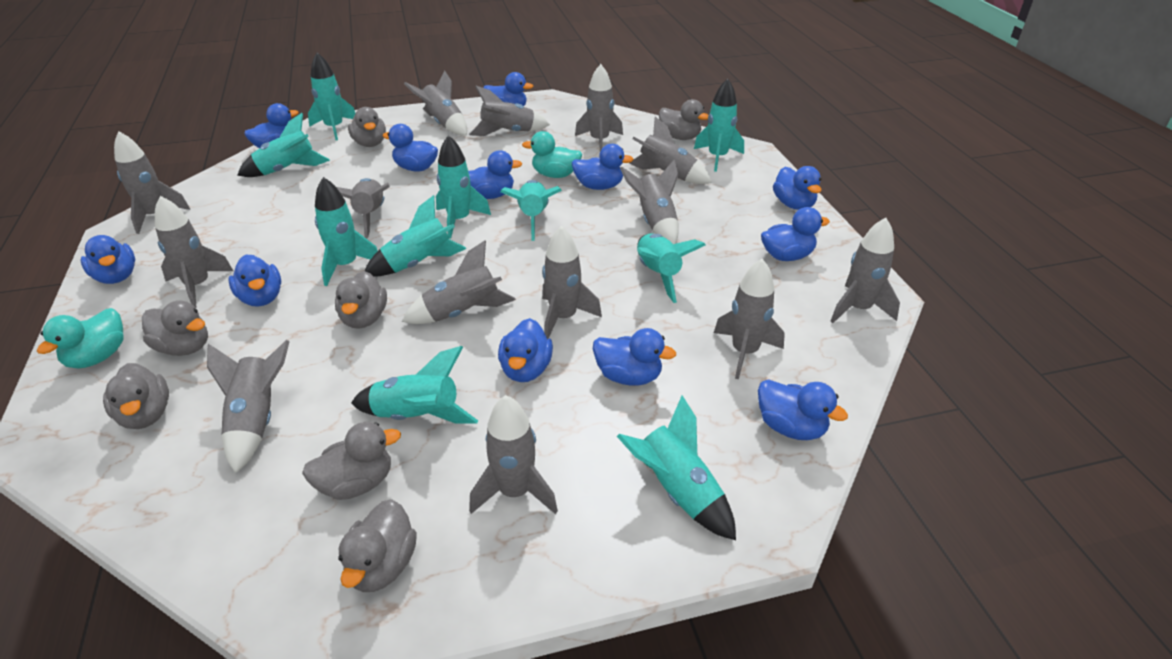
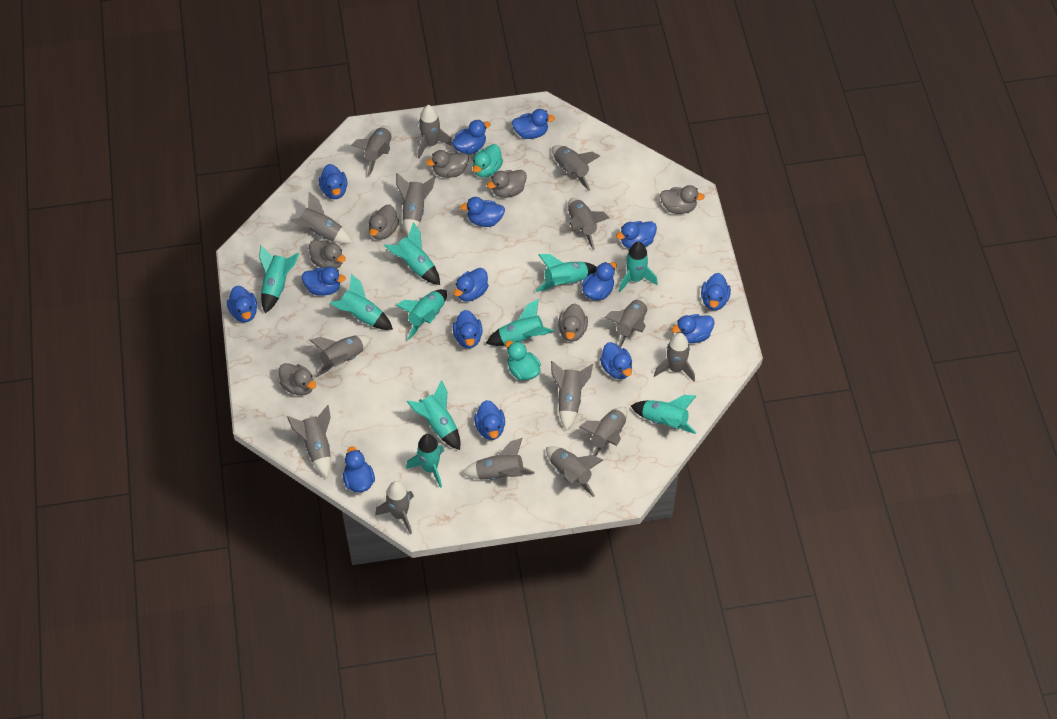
blue duck: 12 -> 15
grey rocket: 14 -> 15

